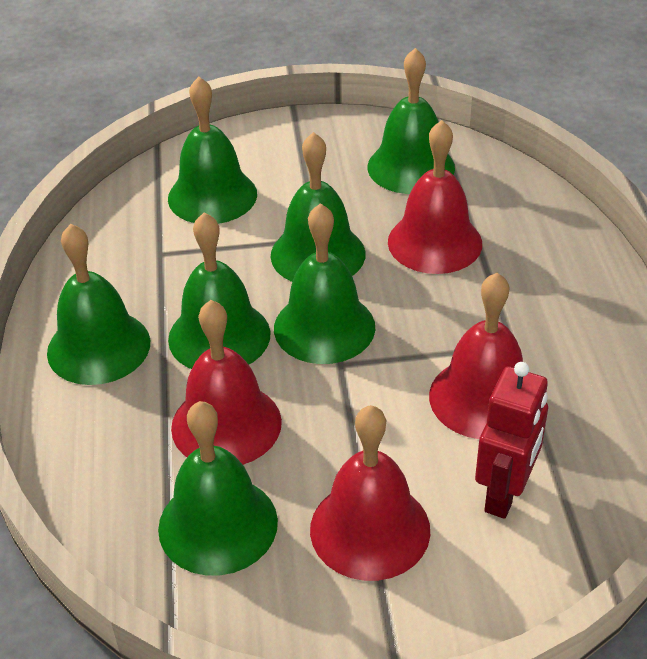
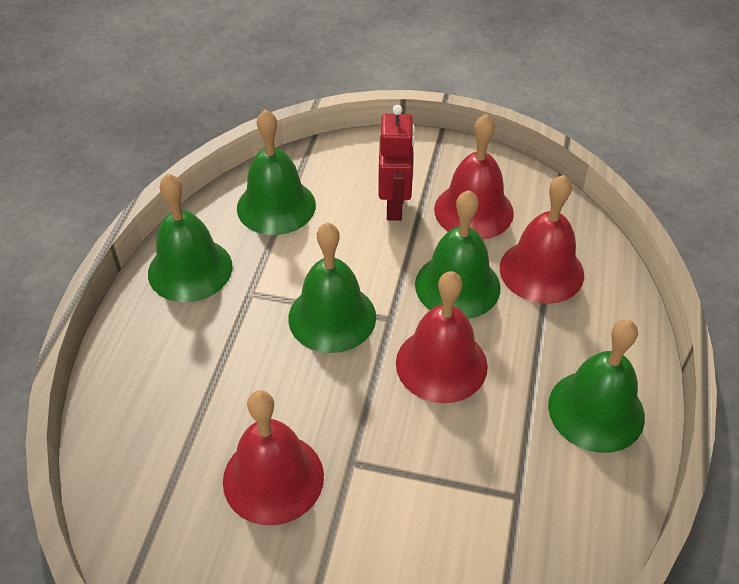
green bell: 7 -> 5

